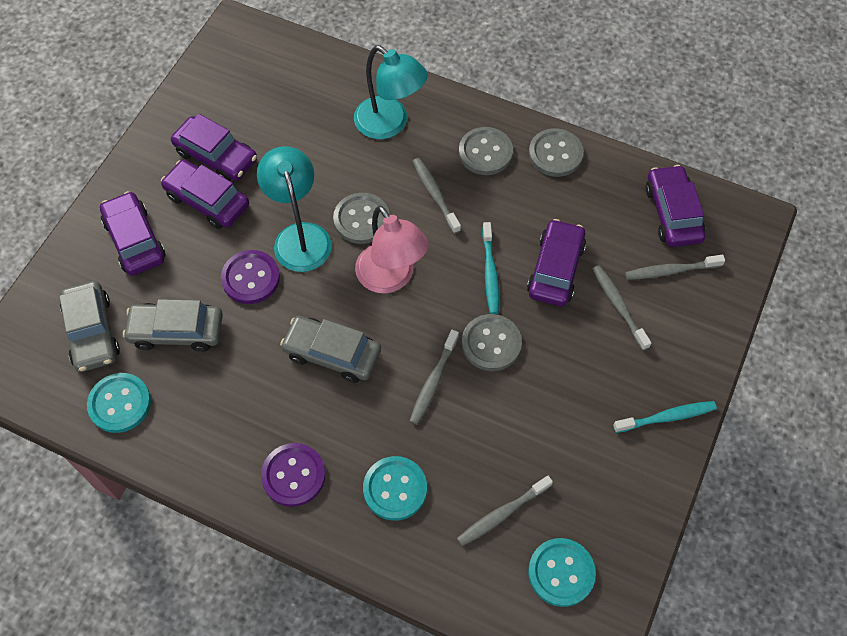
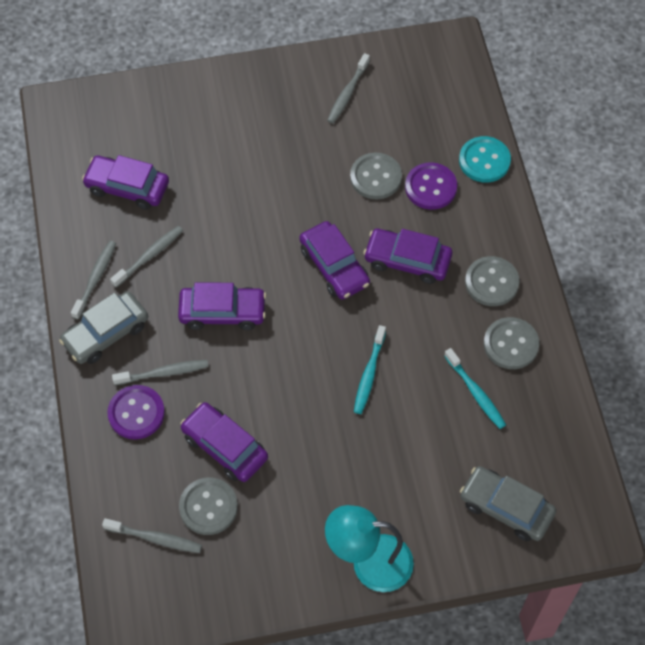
grey car: 3 -> 2
pink lamp: 1 -> 0
turquoise button: 3 -> 1
turquoise lamp: 2 -> 1

